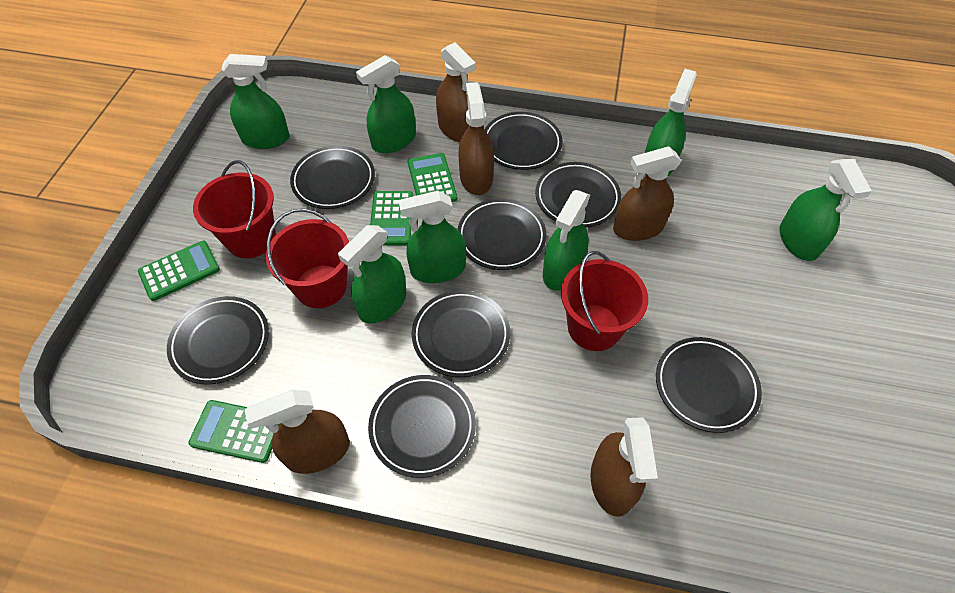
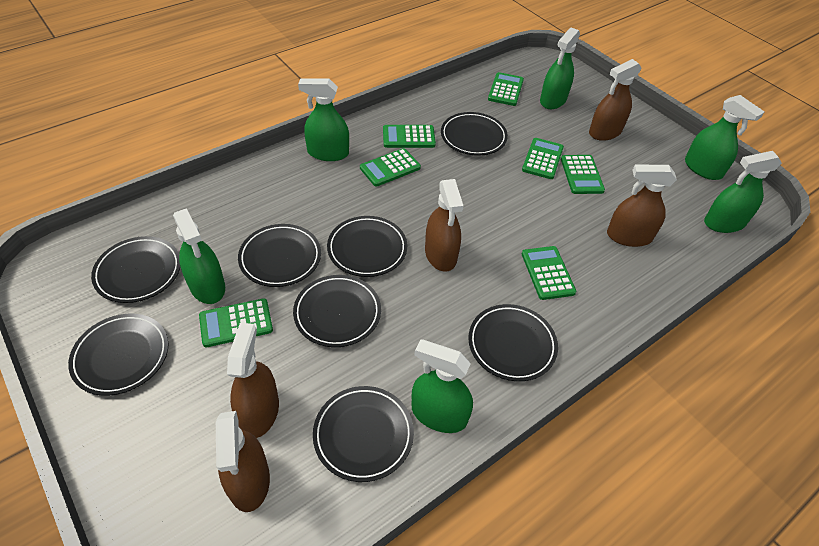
green calculator: 4 -> 7
green spray bottle: 7 -> 6
red bucket: 3 -> 0

